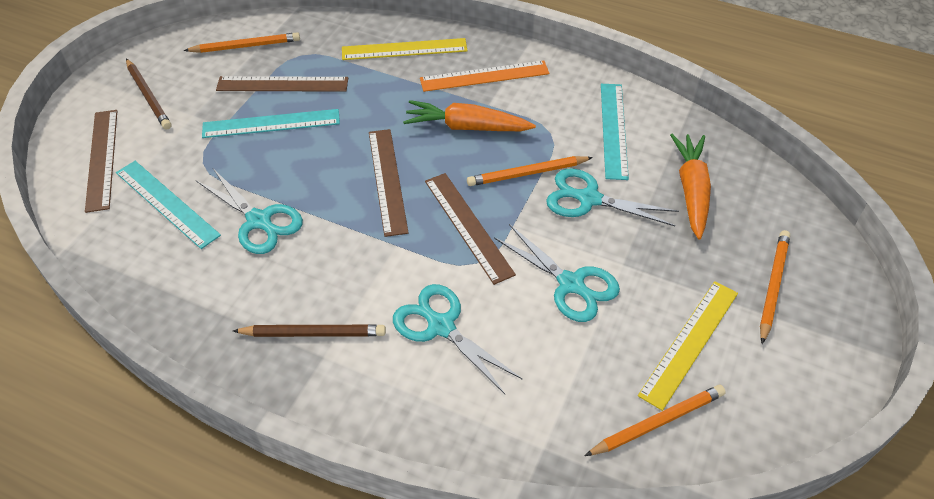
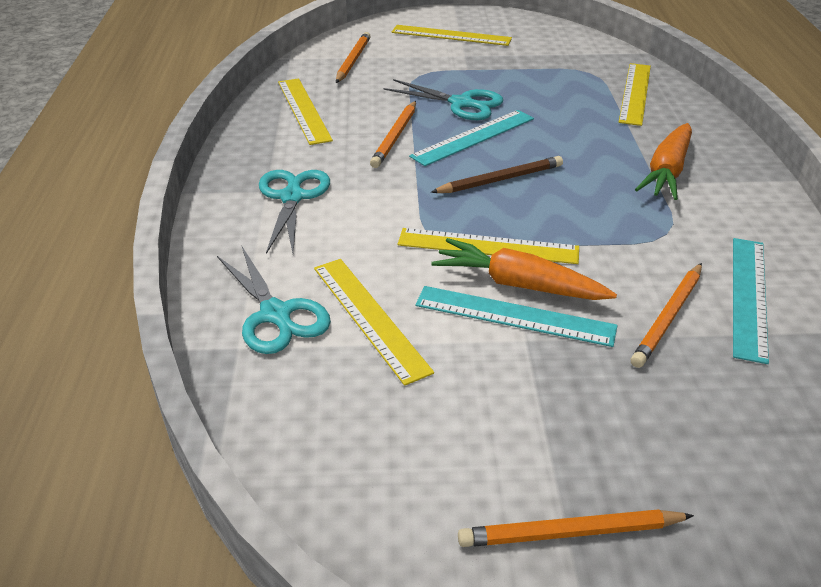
brown pencil: 2 -> 1
brown ruler: 4 -> 0
orange ruler: 1 -> 0
turquoise scissors: 4 -> 3
yellow ruler: 2 -> 5

